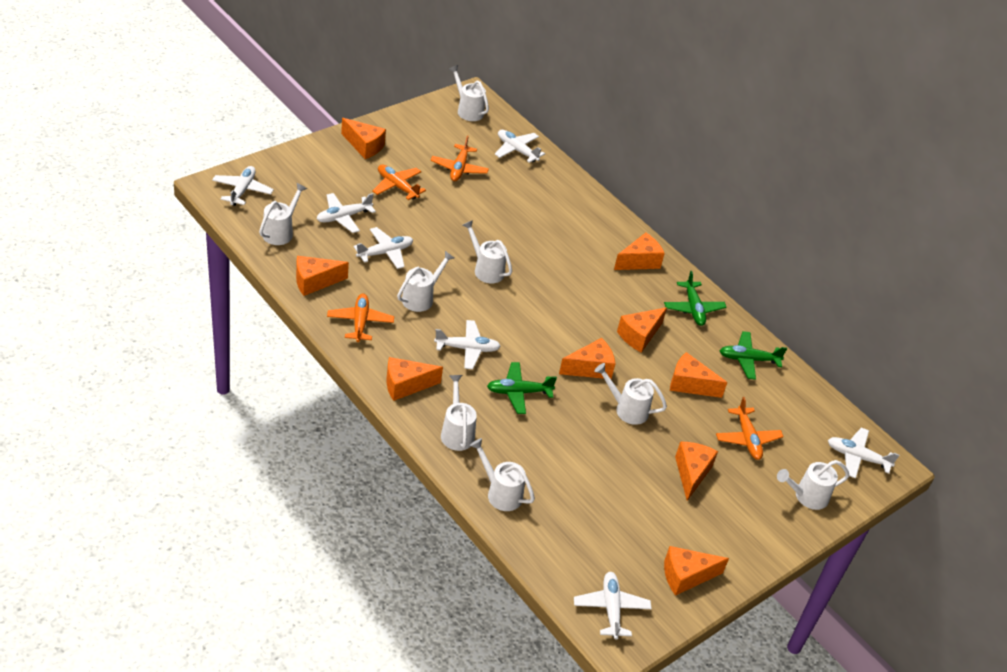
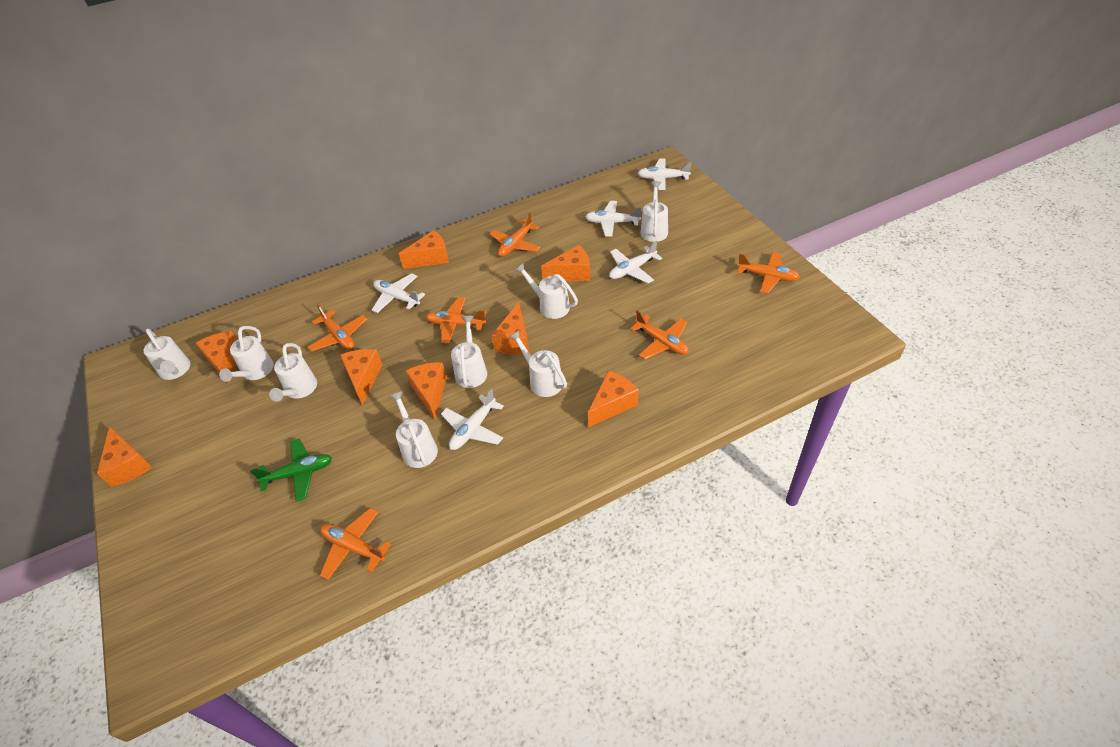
green plane: 3 -> 1
orange cheese: 9 -> 8
orange plane: 4 -> 6
white plane: 7 -> 5

